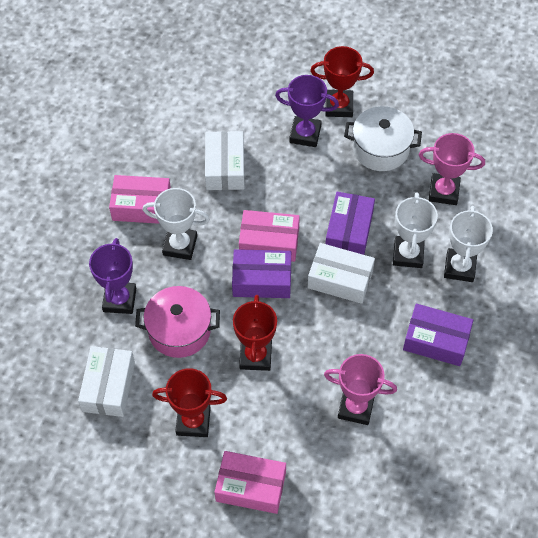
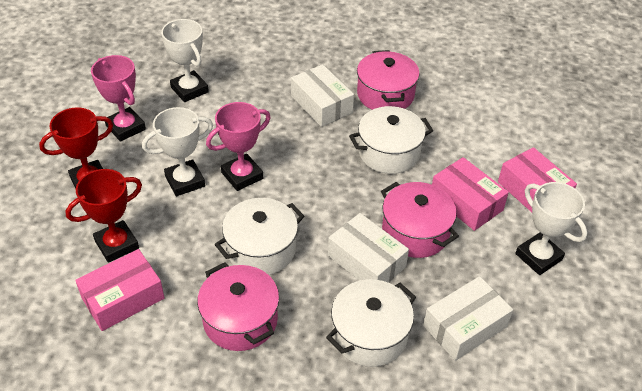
pink pot: 1 -> 3
purple box: 3 -> 0
purple trophy: 2 -> 0
red trophy: 3 -> 2
white pot: 1 -> 3

